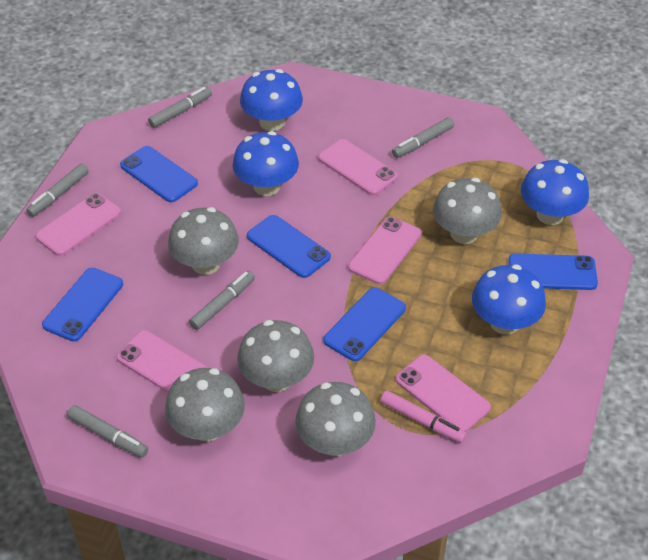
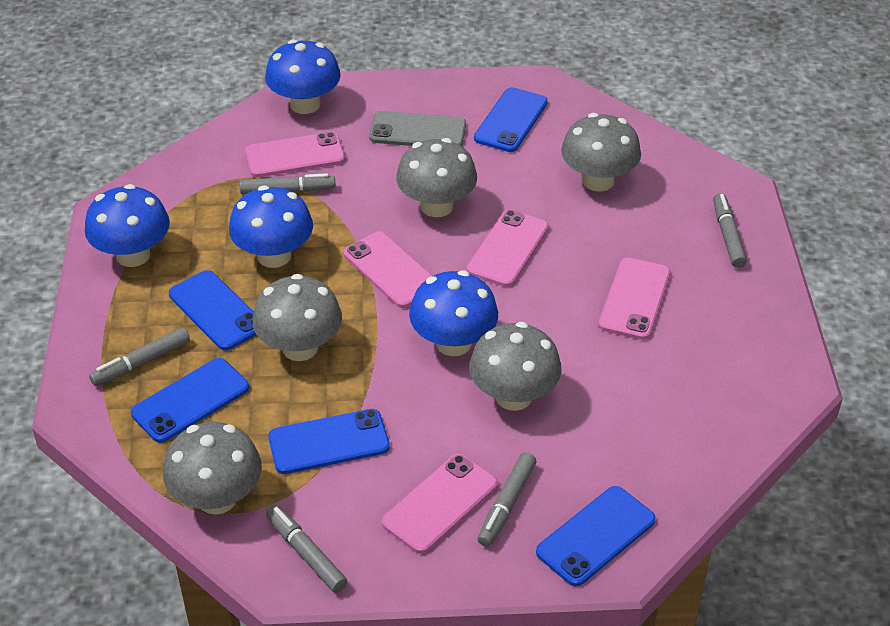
grey phone: 0 -> 1
pink marker: 1 -> 0

